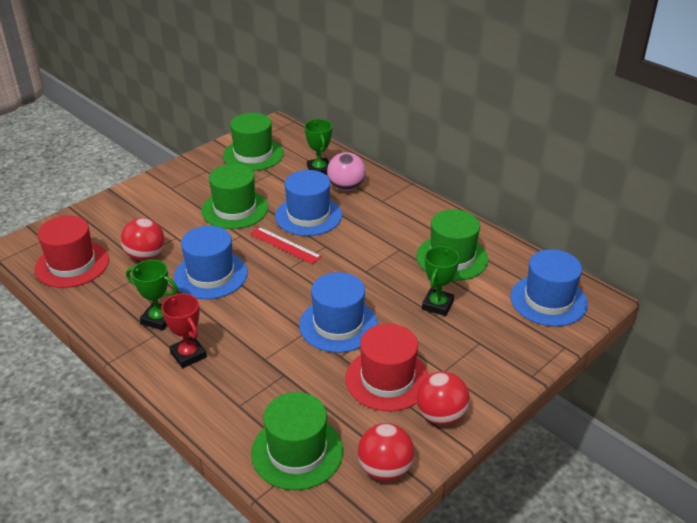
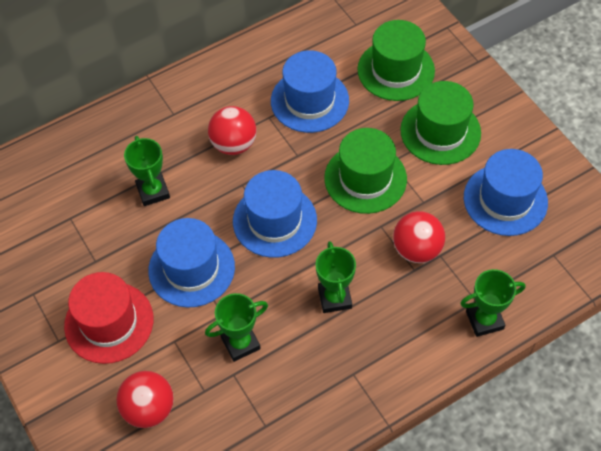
green hat: 4 -> 3
green trophy: 3 -> 4
pink ball: 1 -> 0
red hat: 2 -> 1
red ruler: 1 -> 0
red trophy: 1 -> 0

